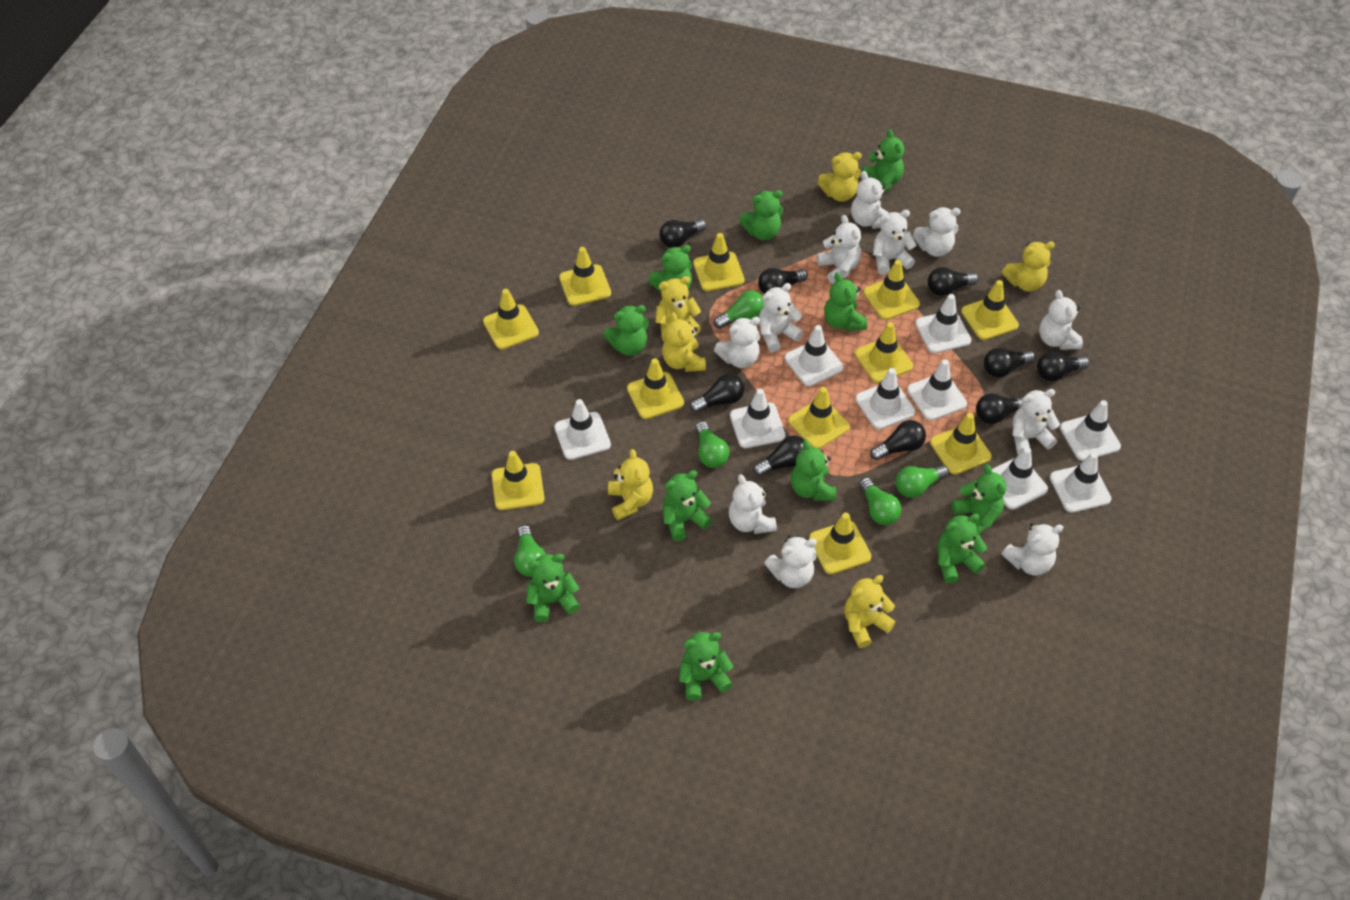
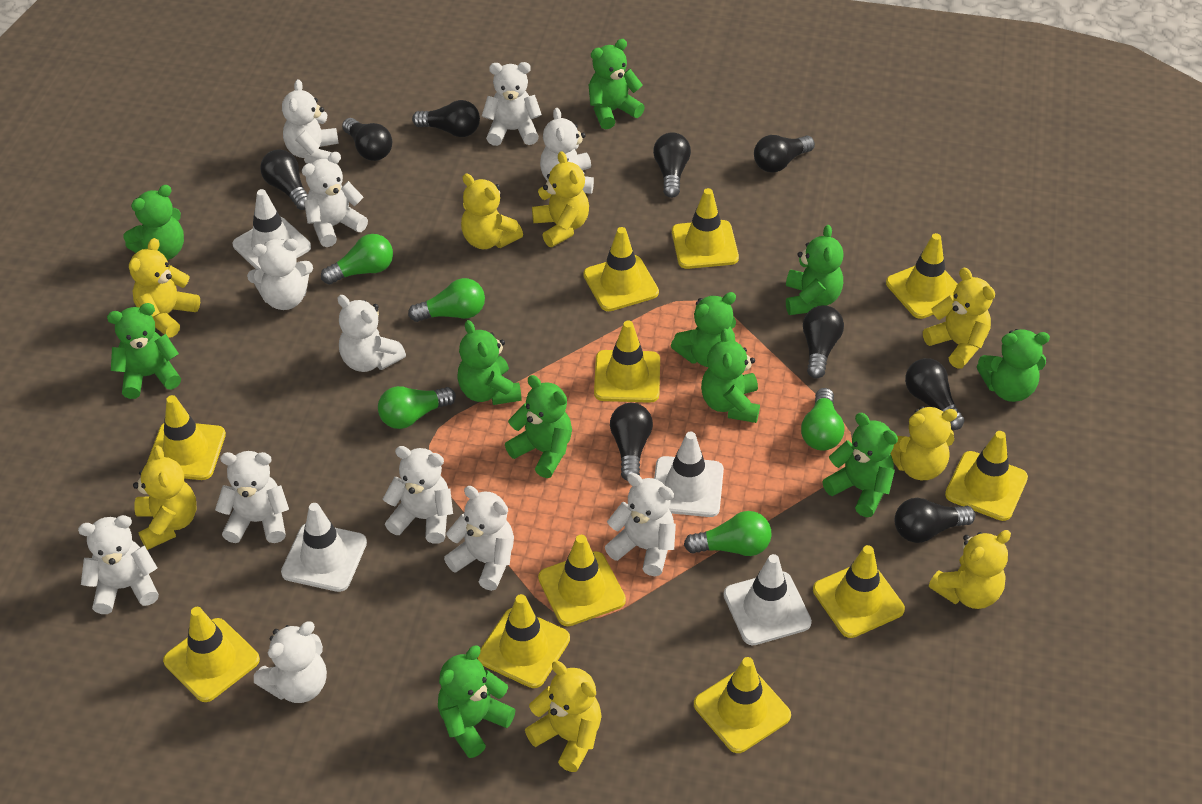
white teddy bear: 11 -> 12
white traffic cone: 9 -> 4
yellow teddy bear: 6 -> 8

